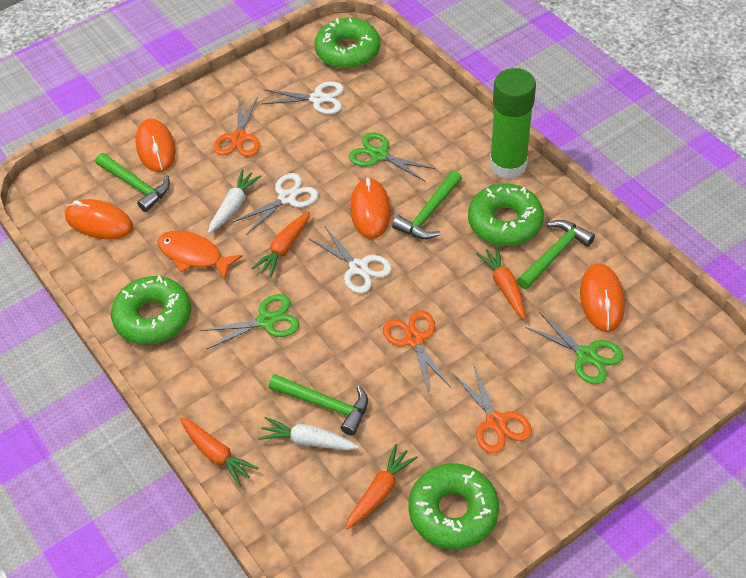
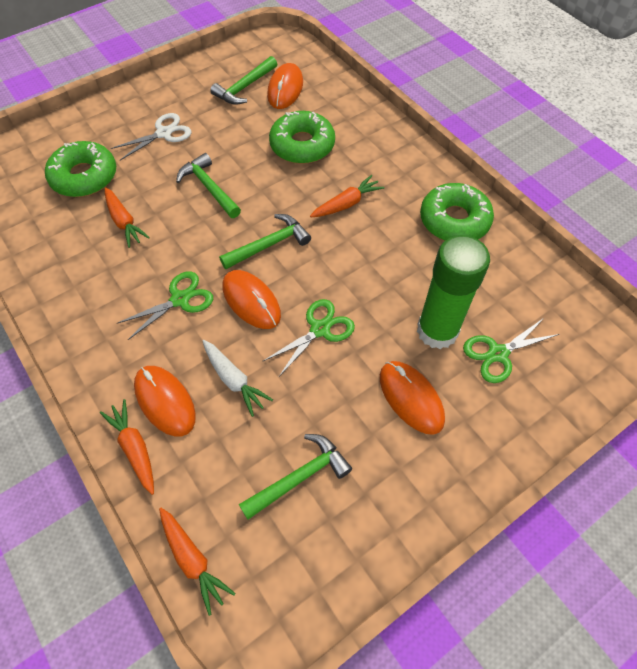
green donut: 4 -> 3
orange fish: 1 -> 0
orange scissors: 3 -> 0
white carrot: 2 -> 1
white scissors: 3 -> 1

